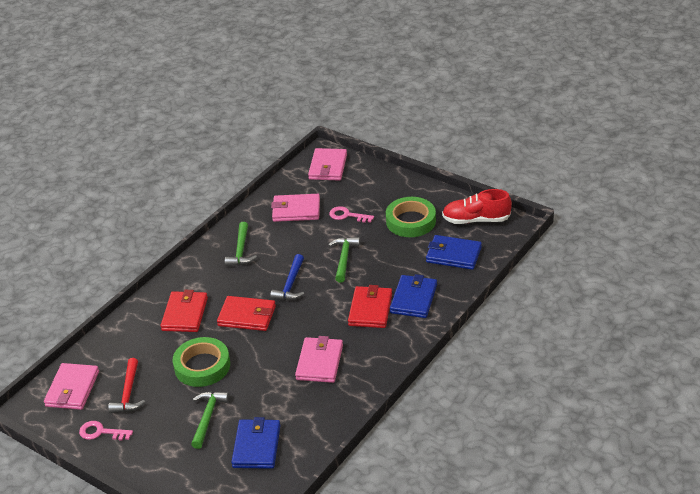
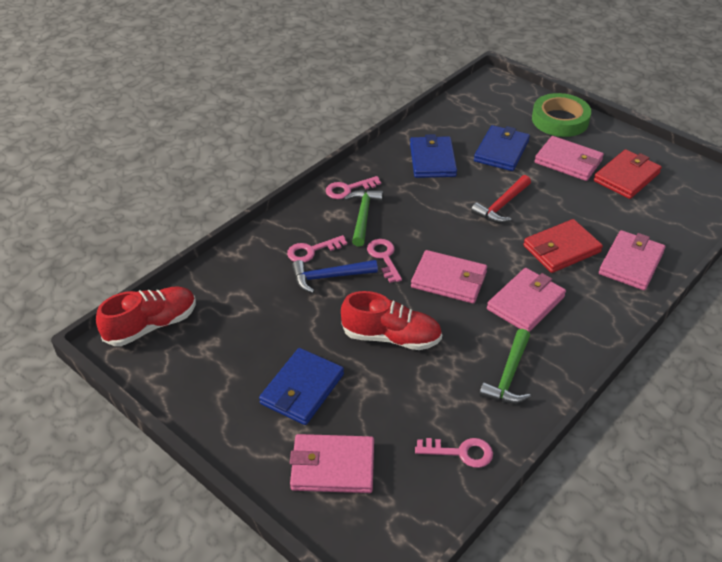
green hammer: 3 -> 2
green tape: 2 -> 1
pink key: 2 -> 4
pink wallet: 4 -> 5
red shoe: 1 -> 2
red wallet: 3 -> 2

